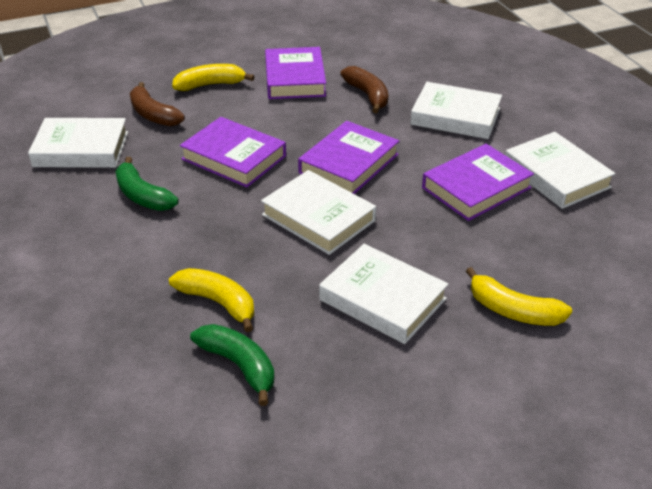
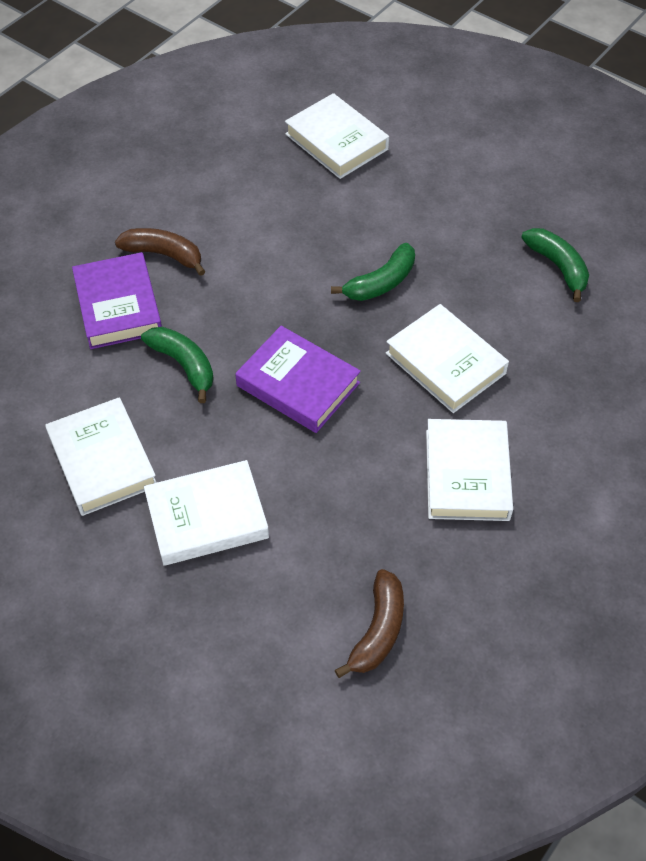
green banana: 2 -> 3
purple book: 4 -> 2
yellow banana: 3 -> 0

